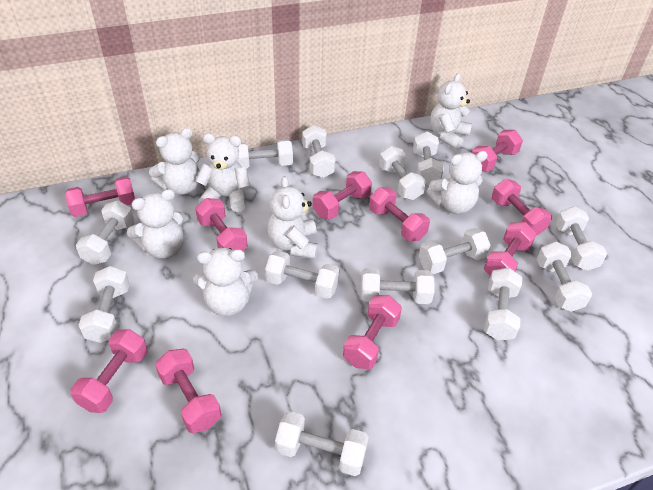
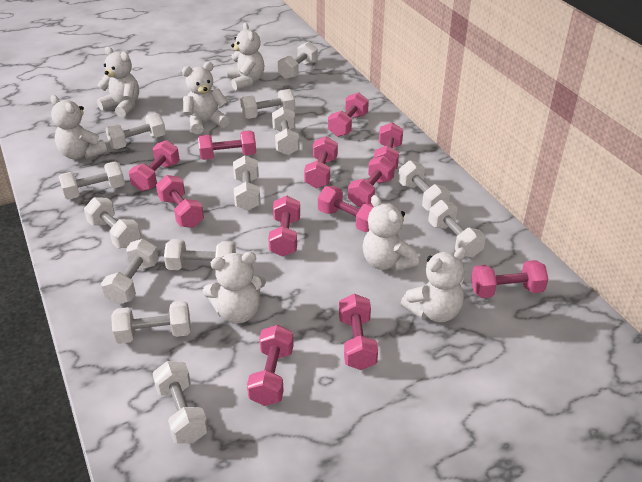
pink dumbbell: 10 -> 12

